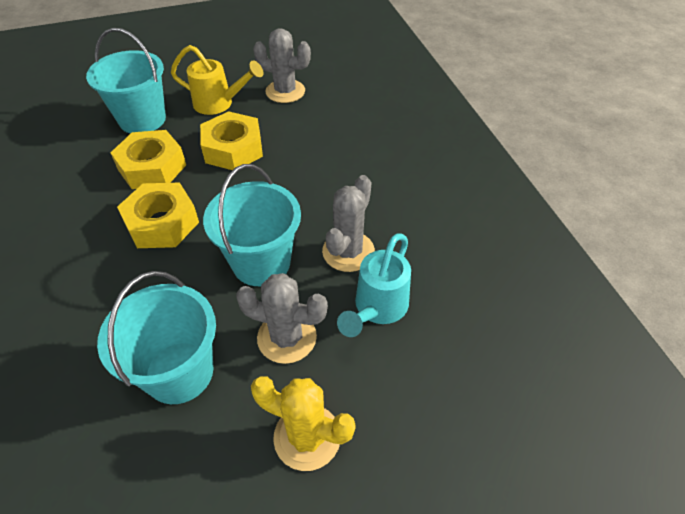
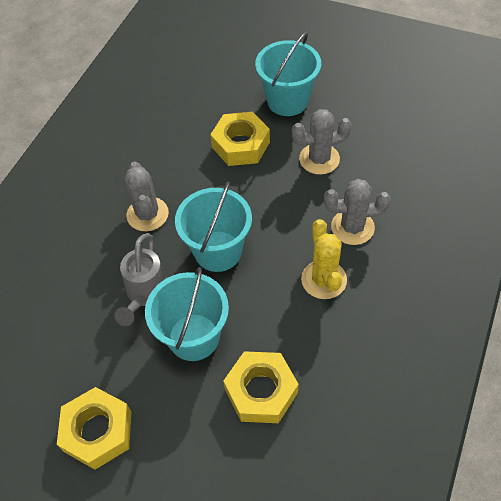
grey watering can: 0 -> 1
turquoise watering can: 1 -> 0
yellow watering can: 1 -> 0

